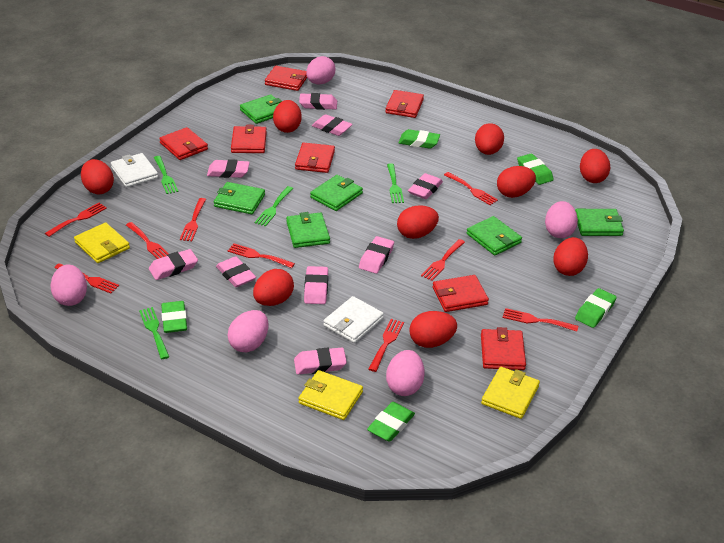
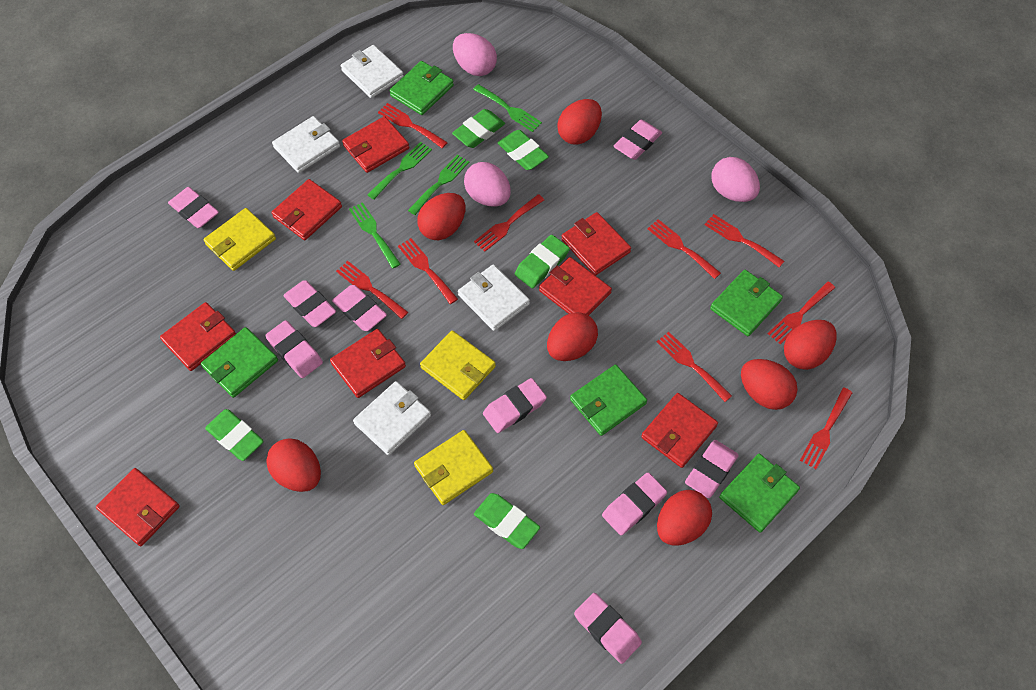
green wallet: 6 -> 5
pink egg: 5 -> 3
red egg: 9 -> 7
red wallet: 7 -> 8
white wallet: 2 -> 4

